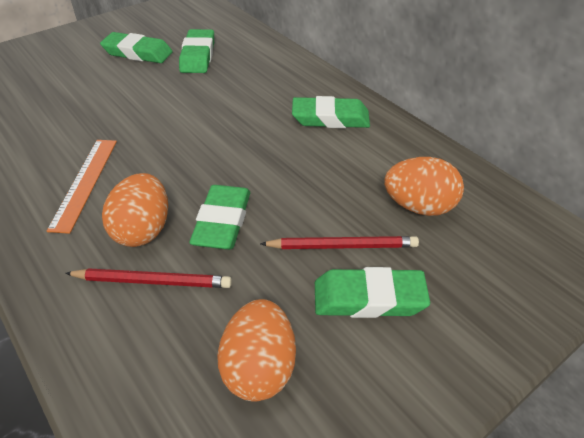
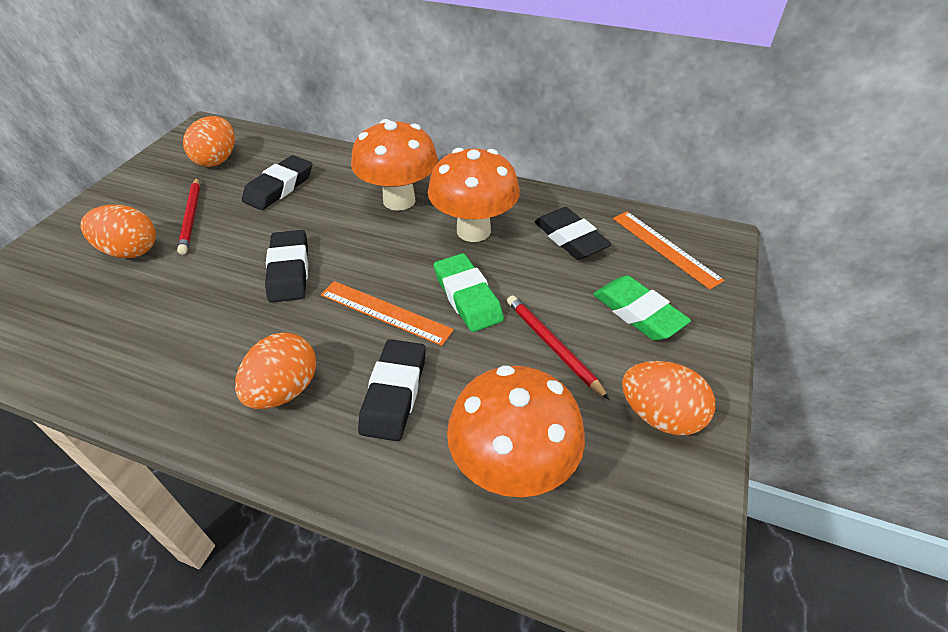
black eraser: 0 -> 4
green eraser: 5 -> 2
orange egg: 3 -> 4
orange mushroom: 0 -> 3
orange ruler: 1 -> 2

